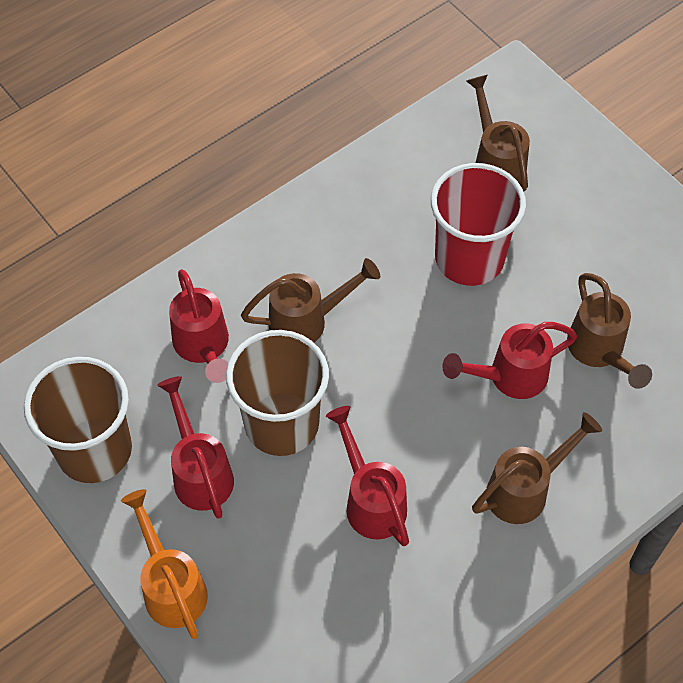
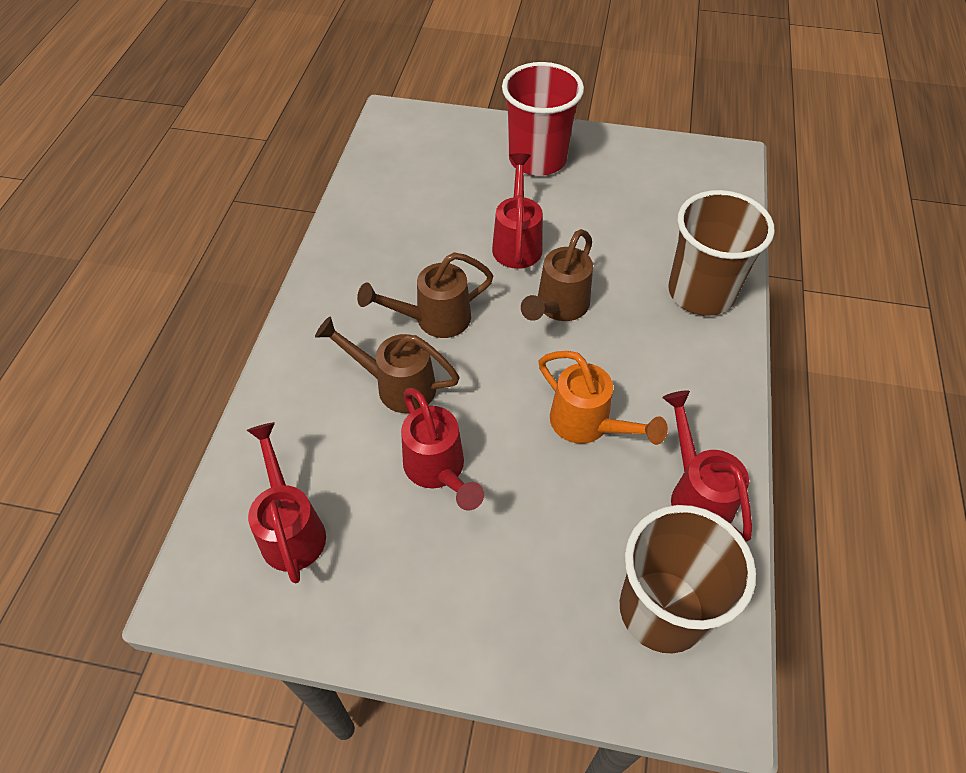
brown watering can: 4 -> 3

